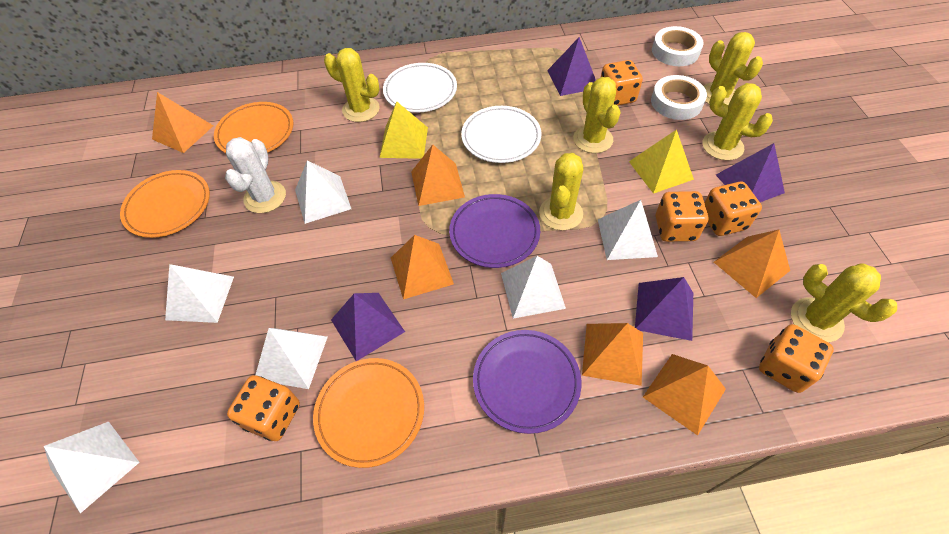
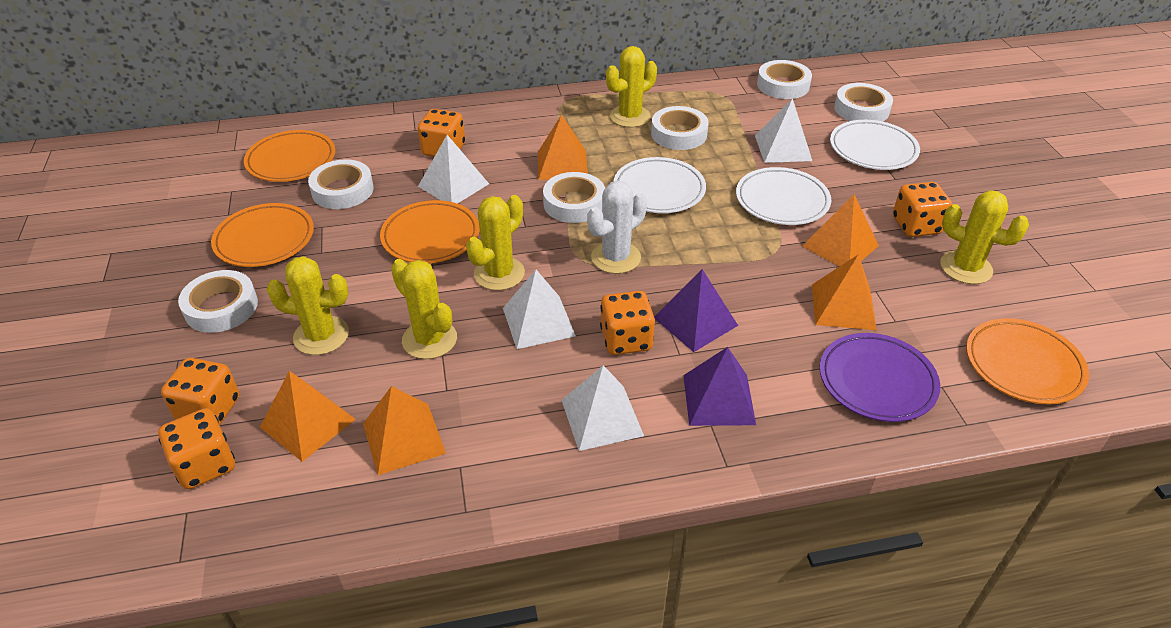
orange plate: 3 -> 4
orange pyramid: 6 -> 5
purple plate: 2 -> 1
purple pyramid: 4 -> 2
white plate: 2 -> 3
white pyramid: 6 -> 4
white tape: 2 -> 6
yellow cactus: 6 -> 5
yellow pyramid: 2 -> 0

